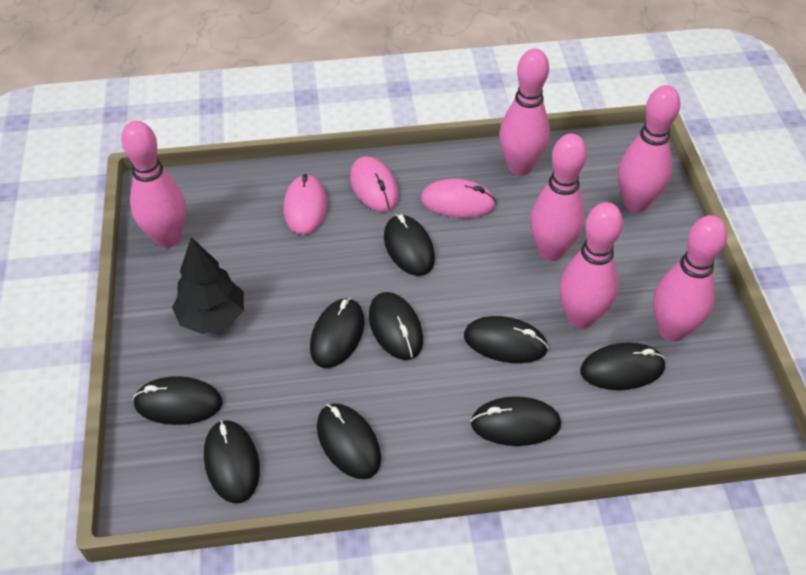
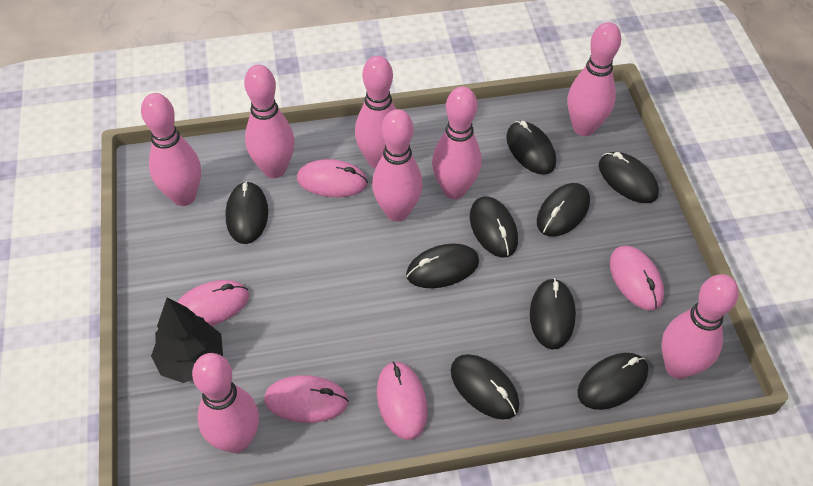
pink bowling pin: 6 -> 8
pink mouse: 3 -> 5

